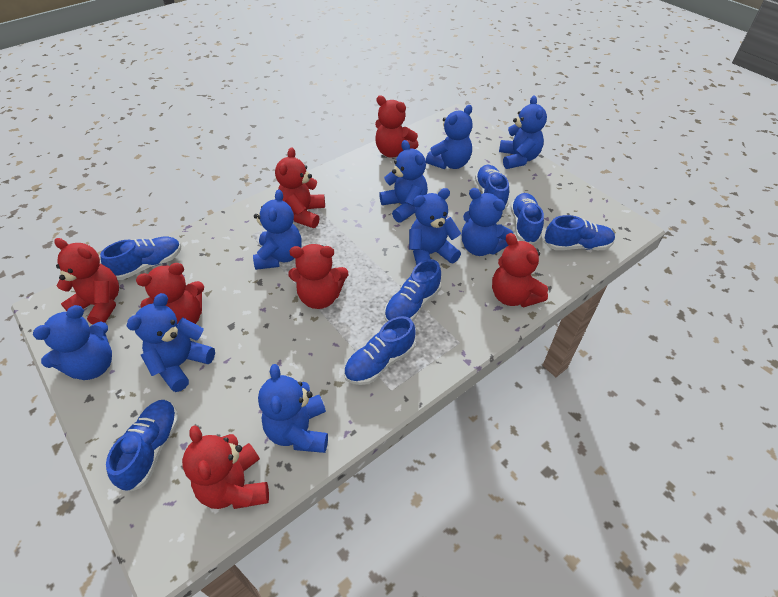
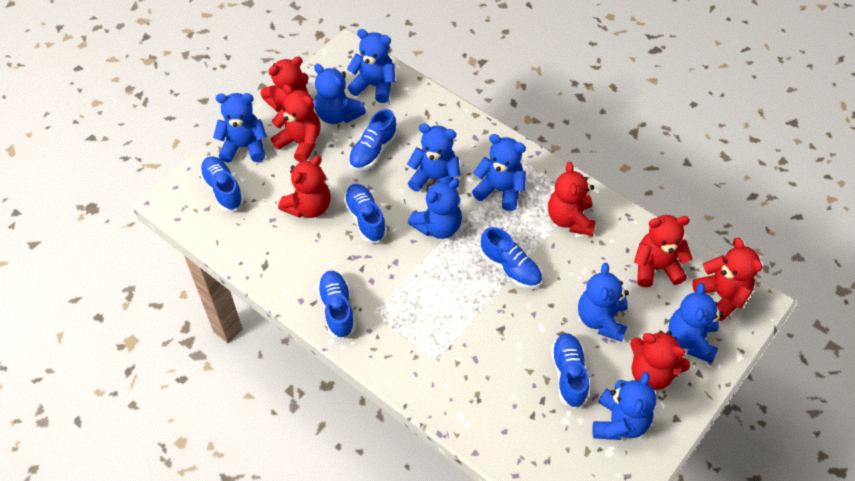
blue shoe: 7 -> 6

